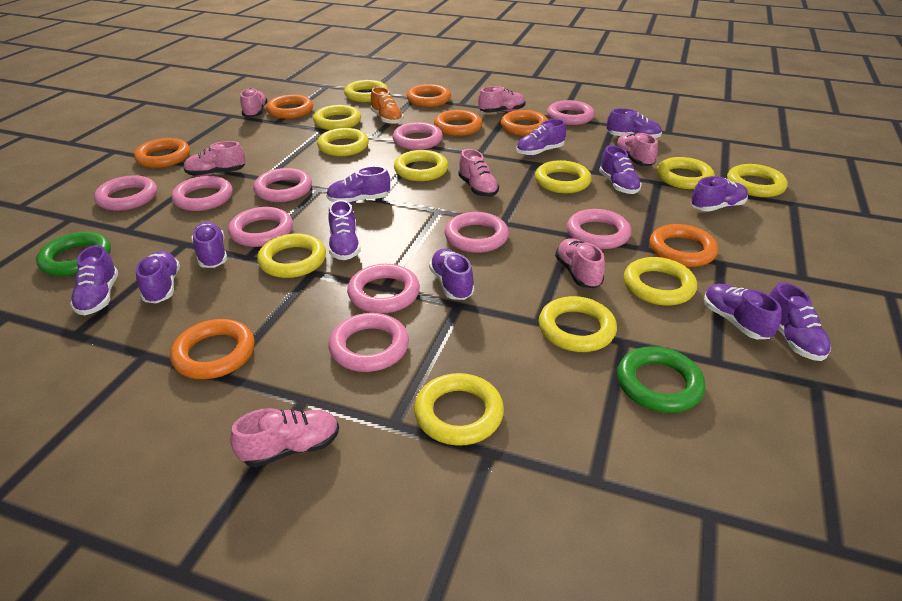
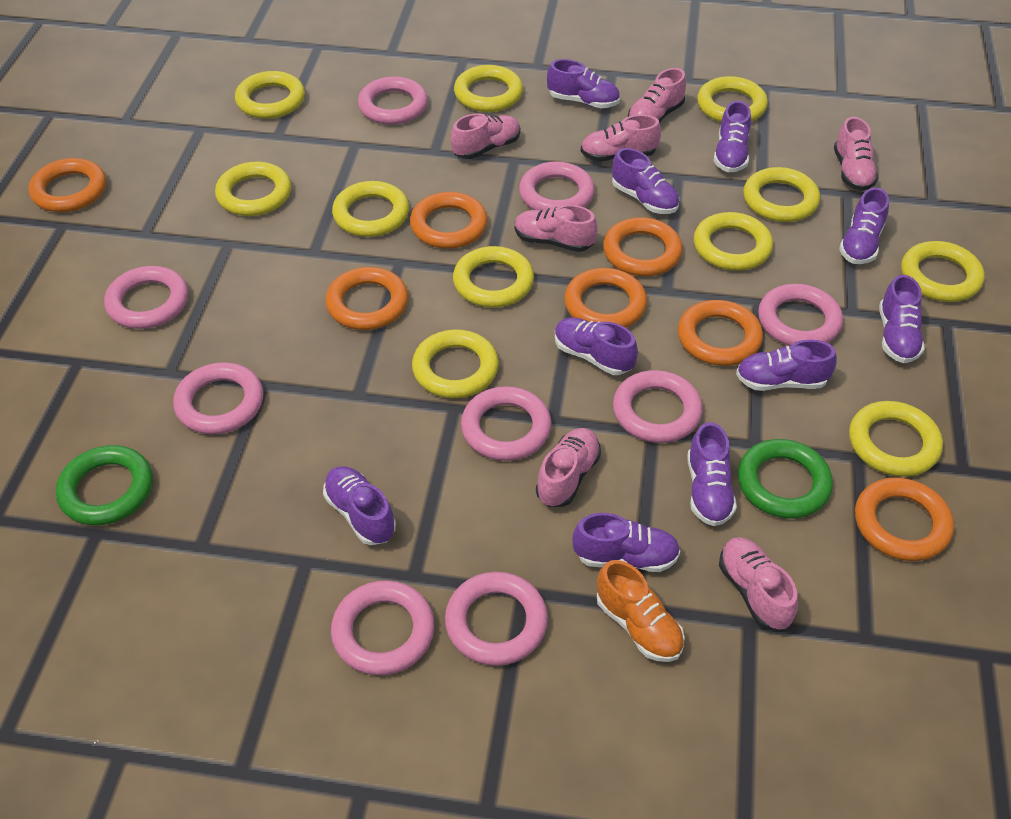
pink ring: 10 -> 9
purple shoe: 12 -> 10

